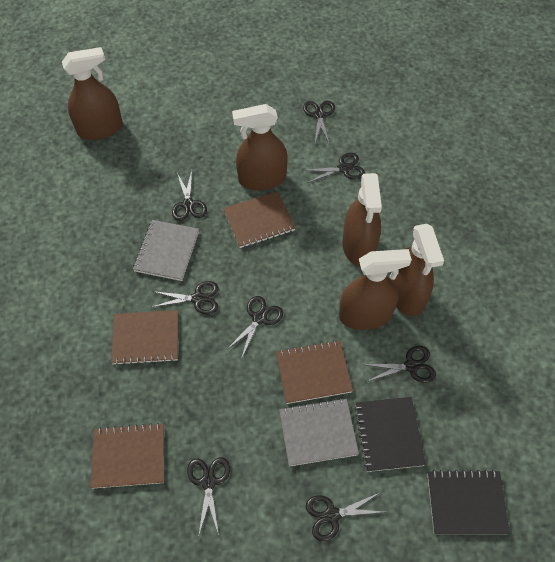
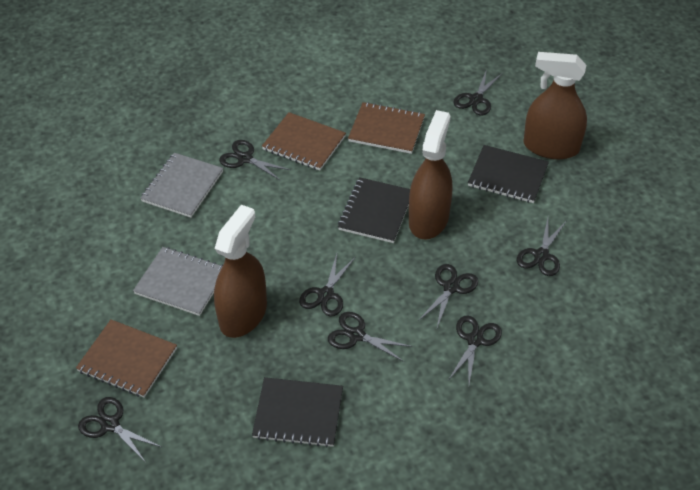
black notebook: 2 -> 3
brown notebook: 4 -> 3
brown spray bottle: 5 -> 3

